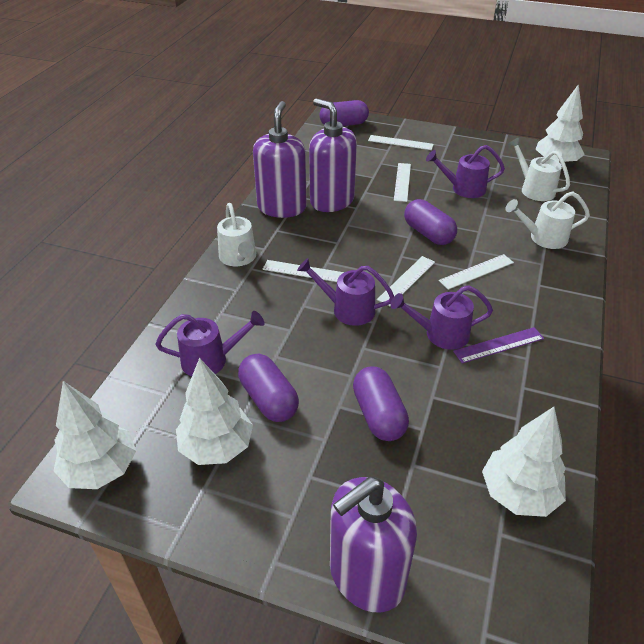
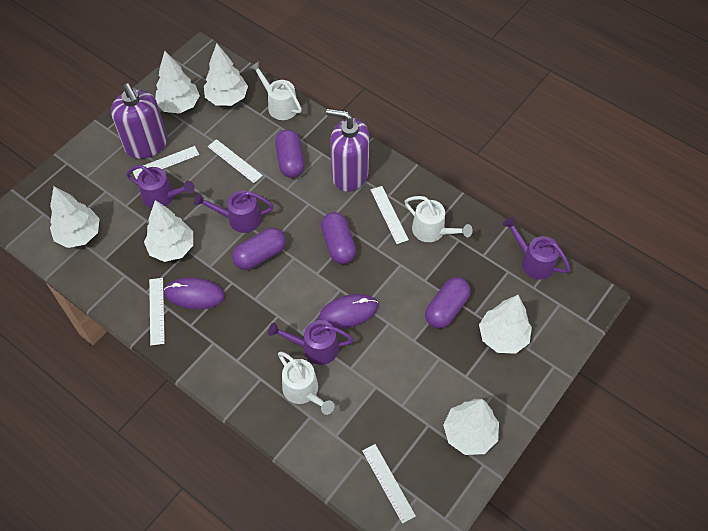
purple mouse: 0 -> 2
purple ruler: 1 -> 0
purple soap dispenser: 3 -> 2
white tree: 4 -> 6

